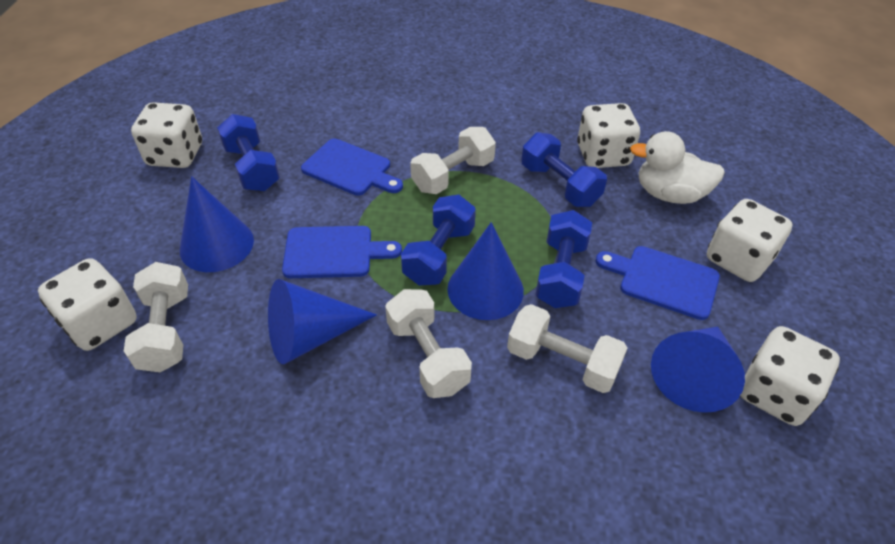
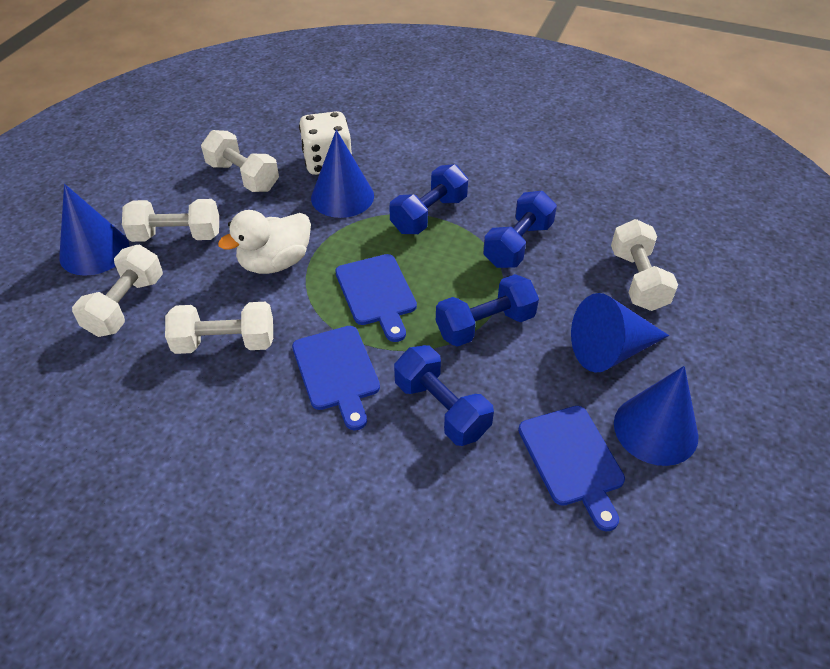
white dice: 5 -> 1
white dumbbell: 4 -> 5

